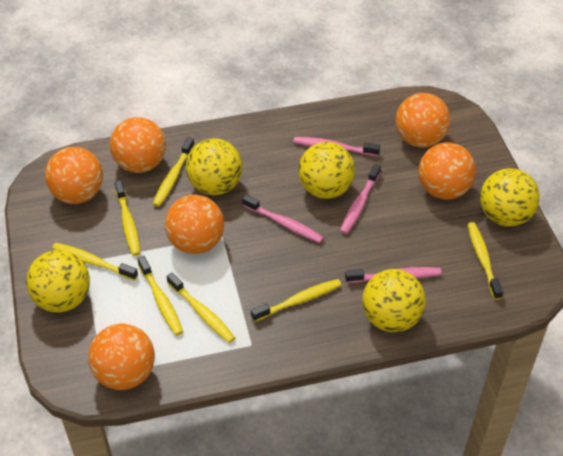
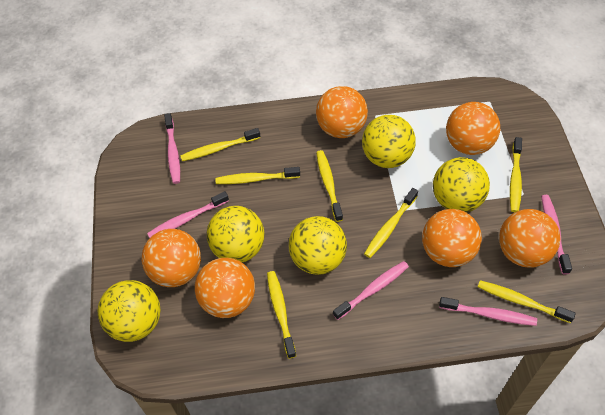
pink toothbrush: 4 -> 5

